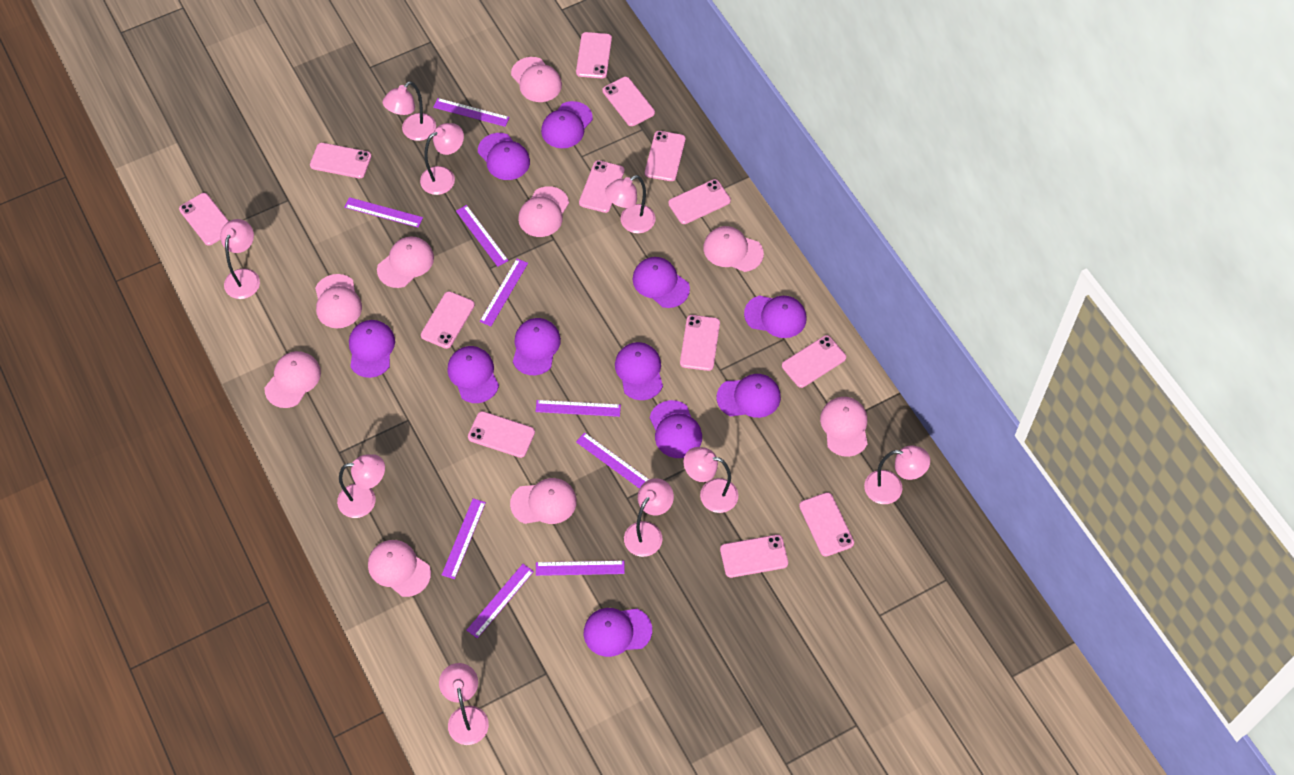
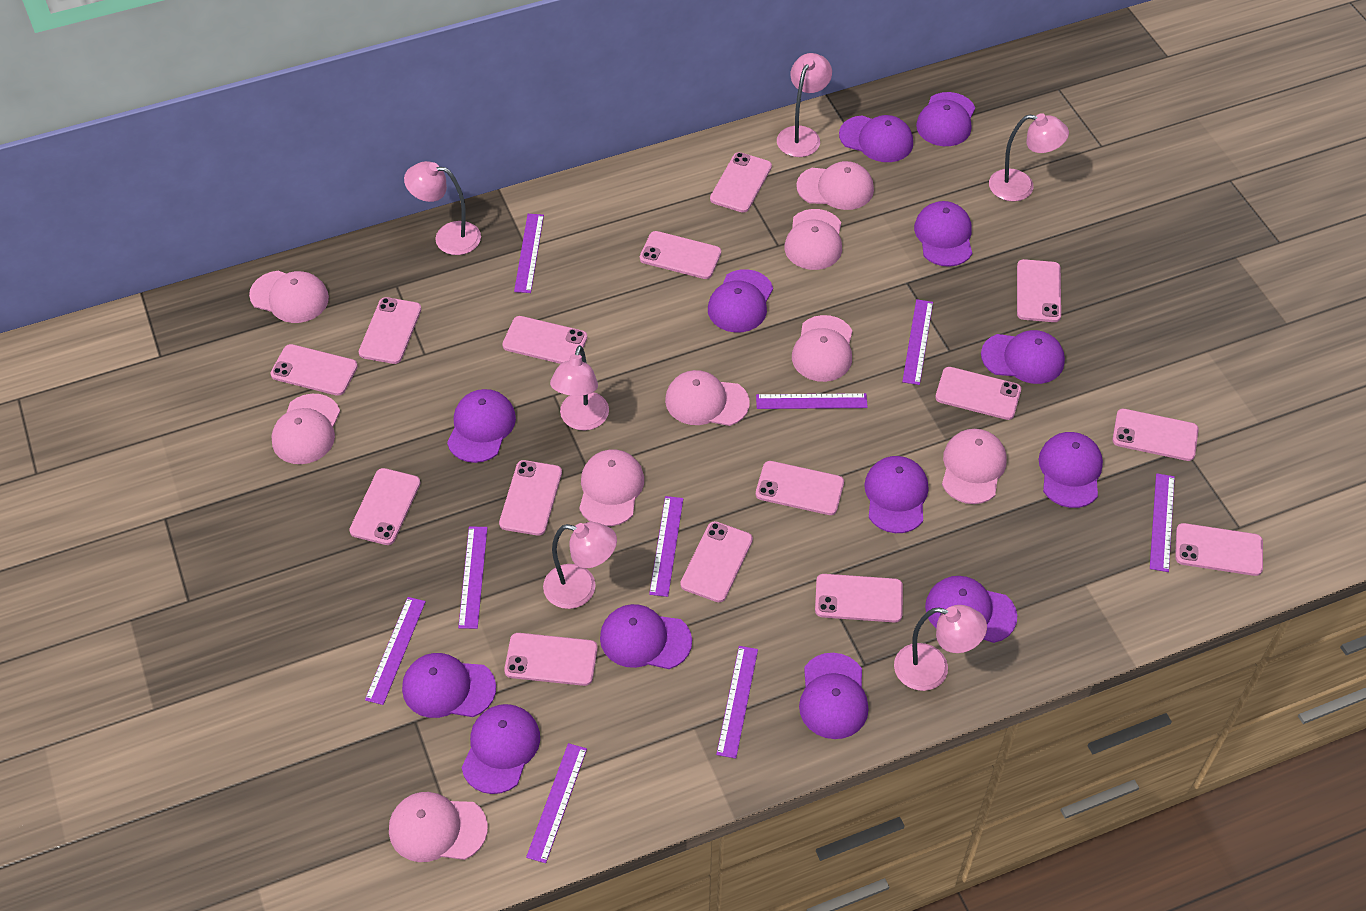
pink lamp: 9 -> 6
pink phone: 13 -> 15
purple cap: 11 -> 13

